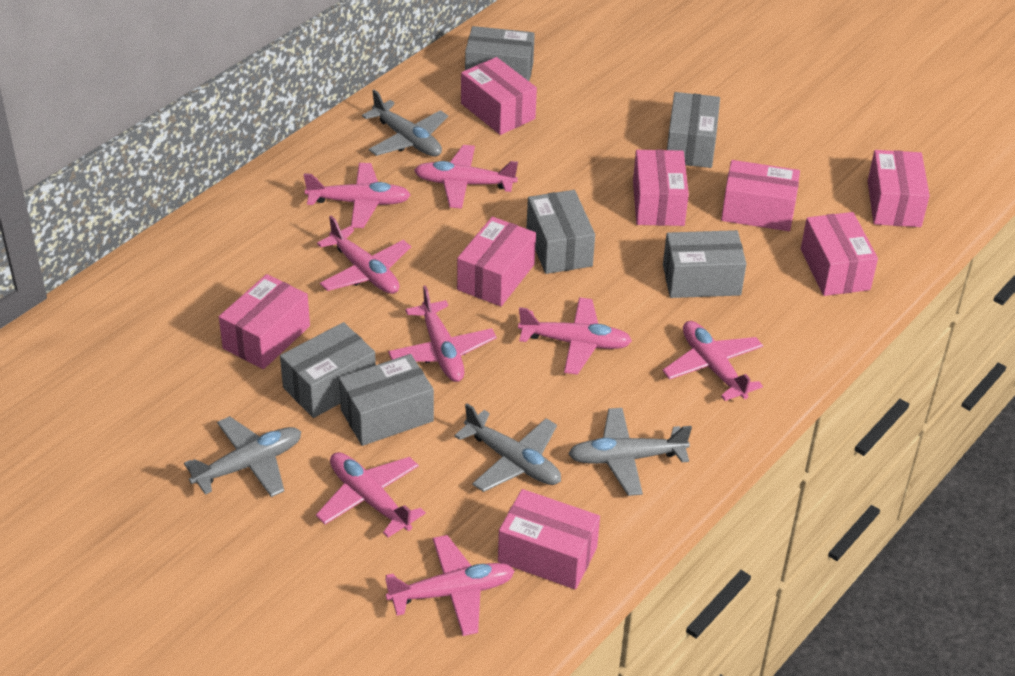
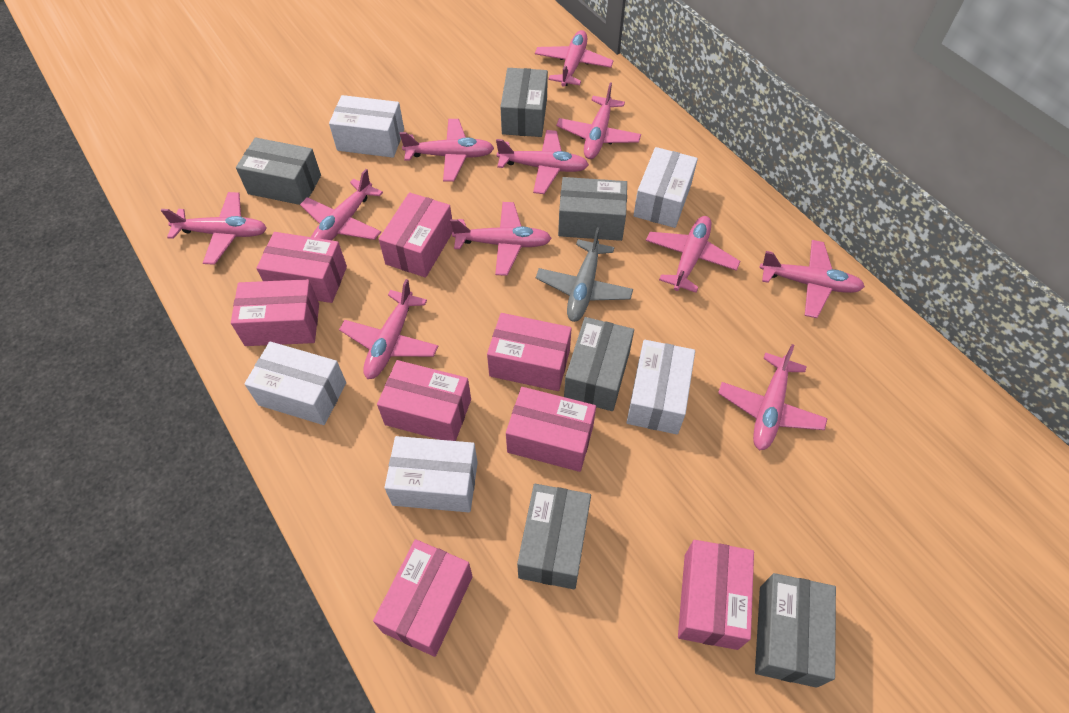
grey plane: 4 -> 1
pink plane: 8 -> 11
white box: 0 -> 5

